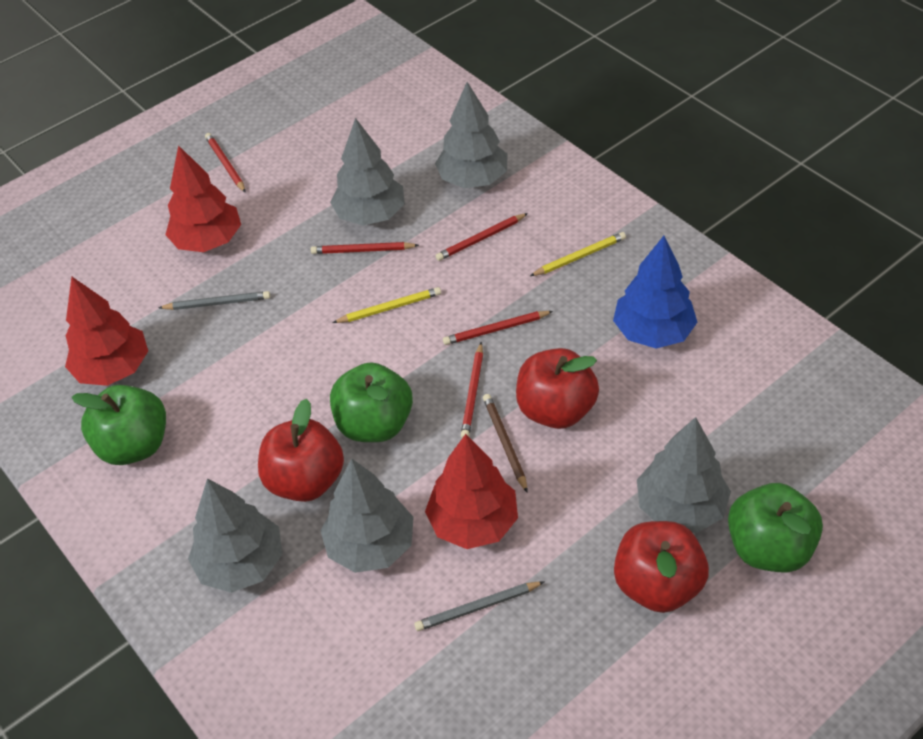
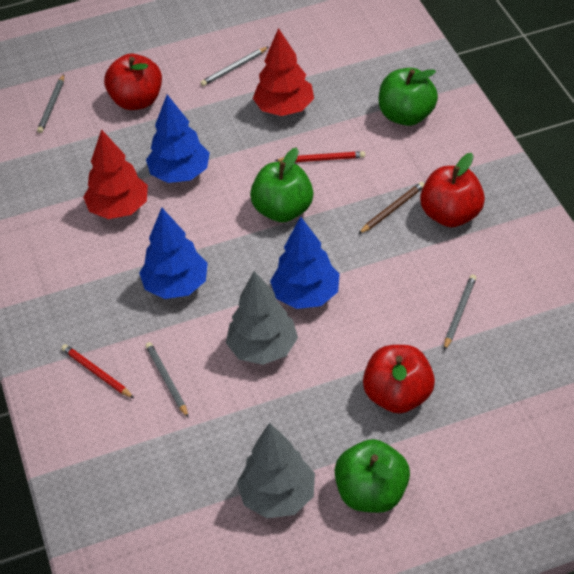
blue tree: 1 -> 3
grey pencil: 2 -> 4
grey tree: 5 -> 2
red pencil: 5 -> 2
red tree: 3 -> 2
yellow pencil: 2 -> 0

